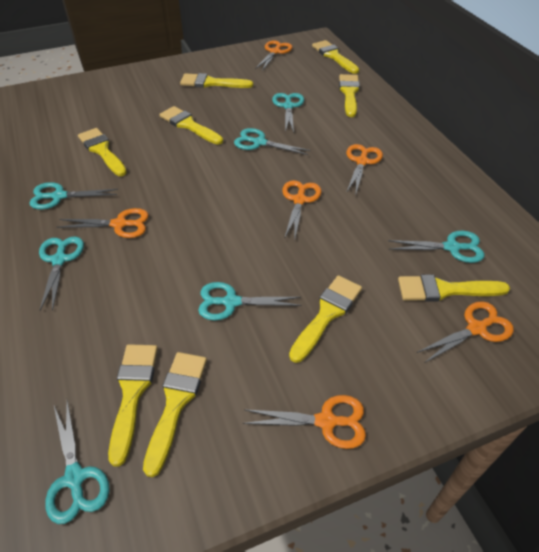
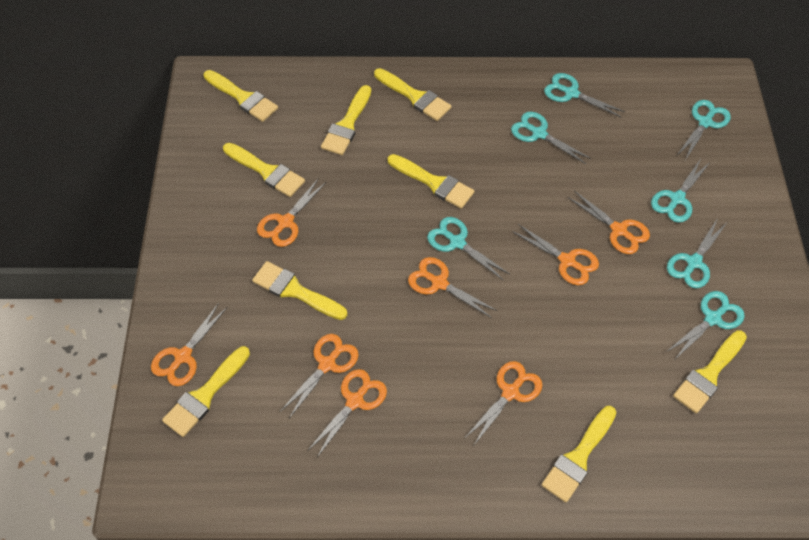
orange scissors: 6 -> 8

